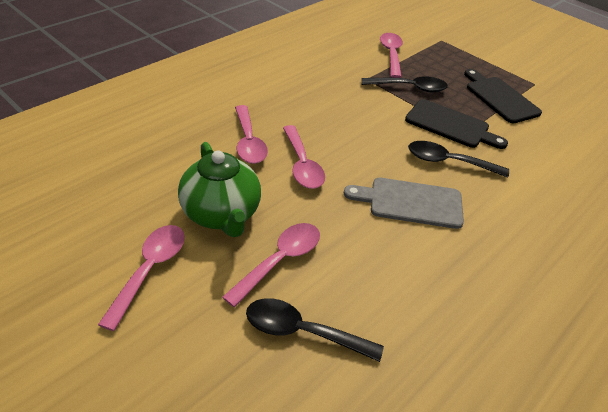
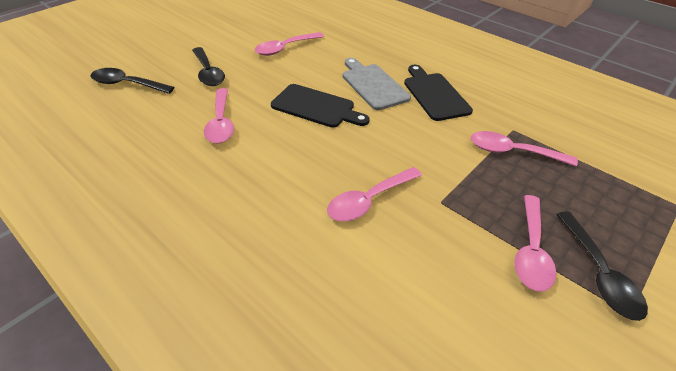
green teapot: 1 -> 0

